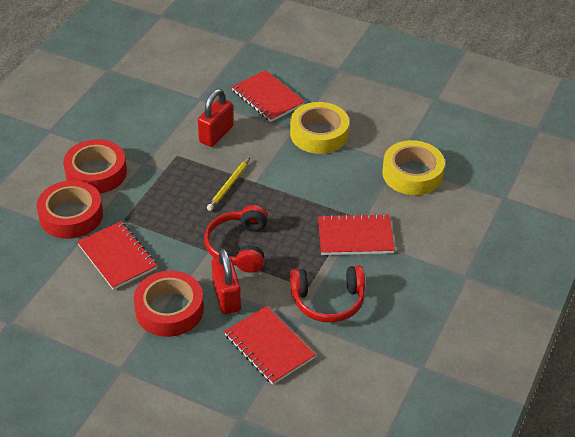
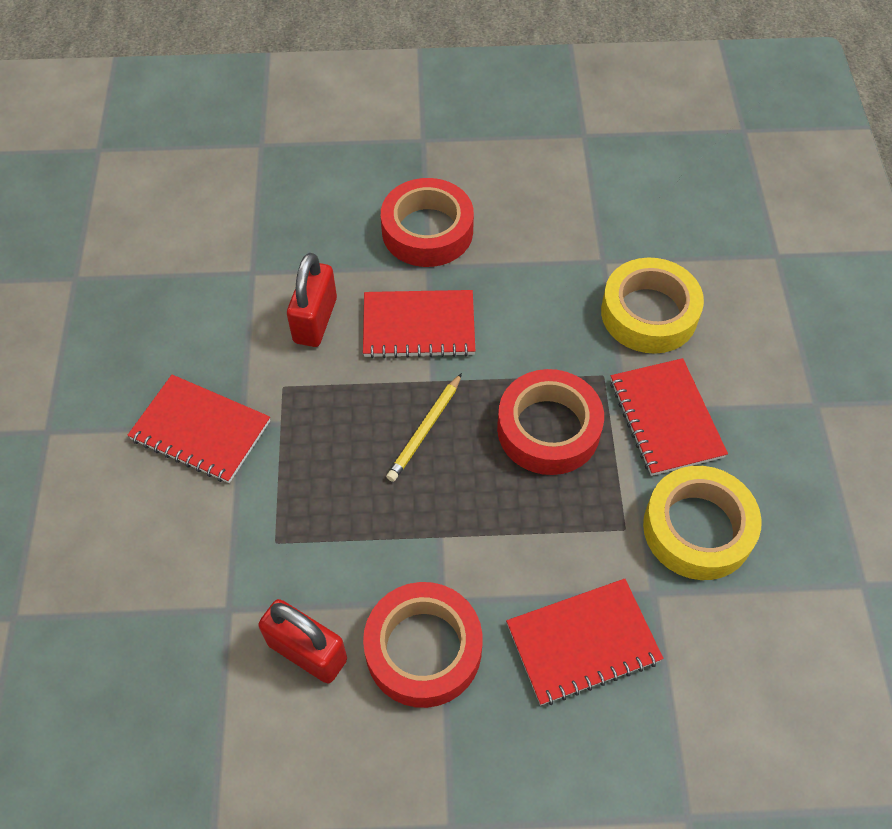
red headphones: 2 -> 0

